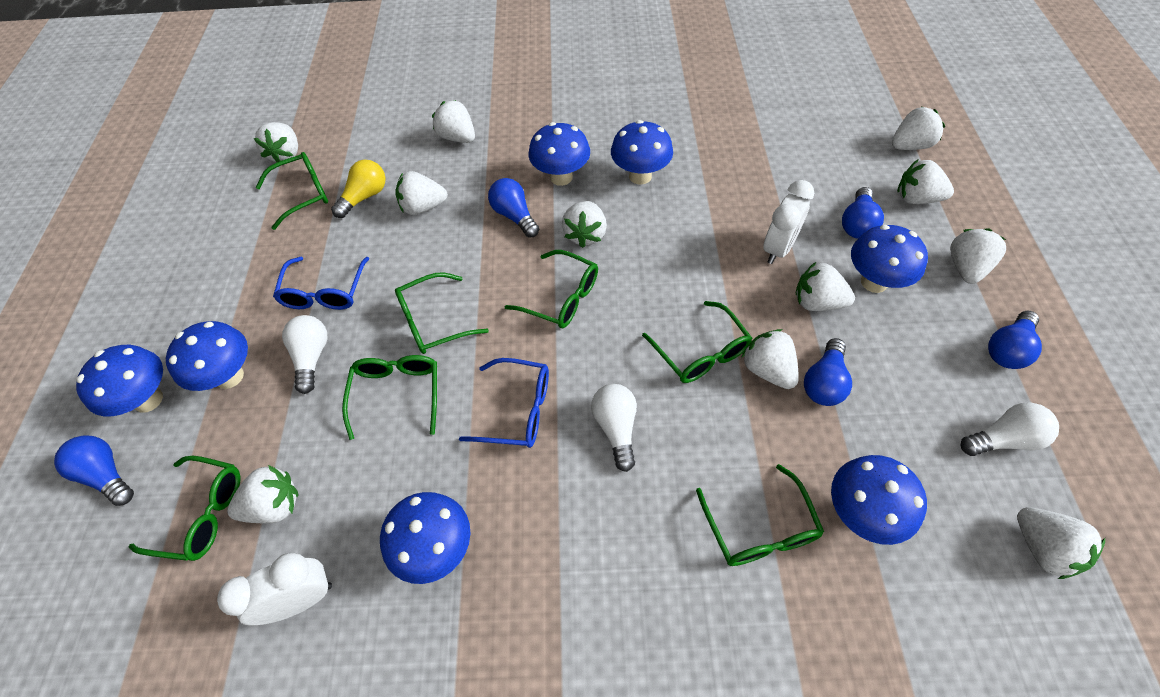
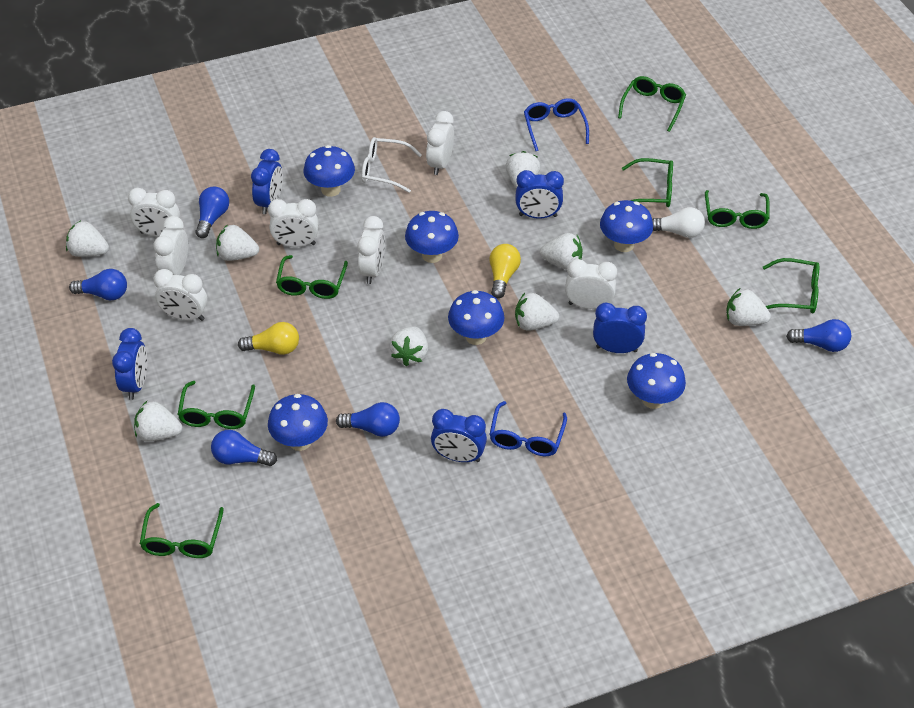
blue clock: 0 -> 5
blue mushroom: 7 -> 6
white clock: 2 -> 7
white glasses: 0 -> 1
white light bulb: 3 -> 1
white strawberry: 11 -> 8
yellow light bulb: 1 -> 2

